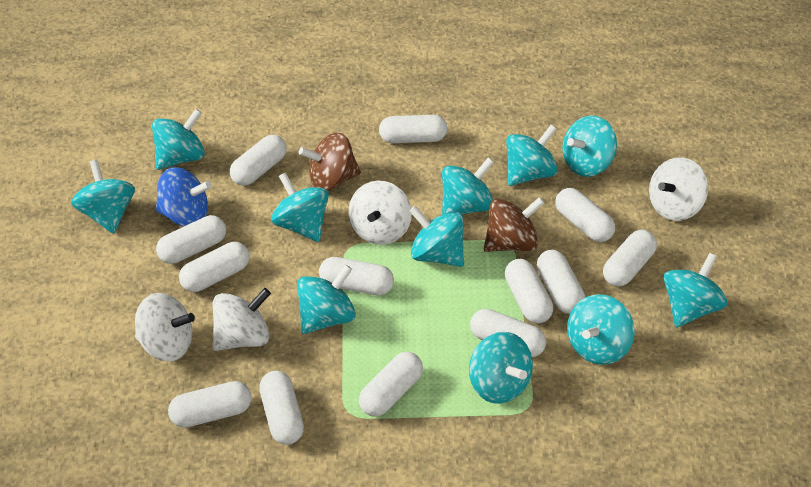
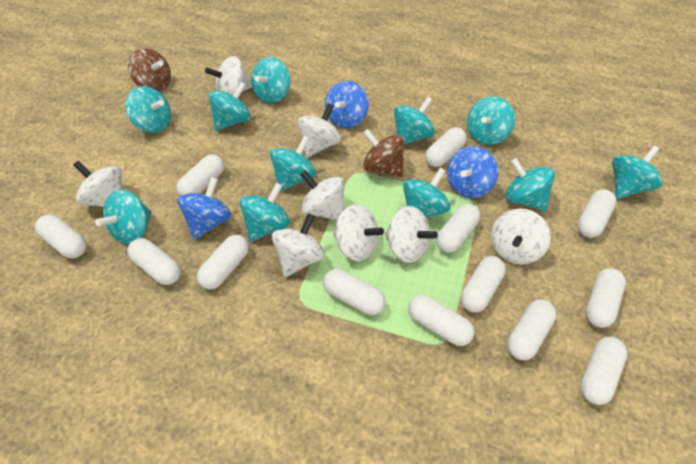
blue spinning top: 1 -> 3
white spinning top: 4 -> 8

